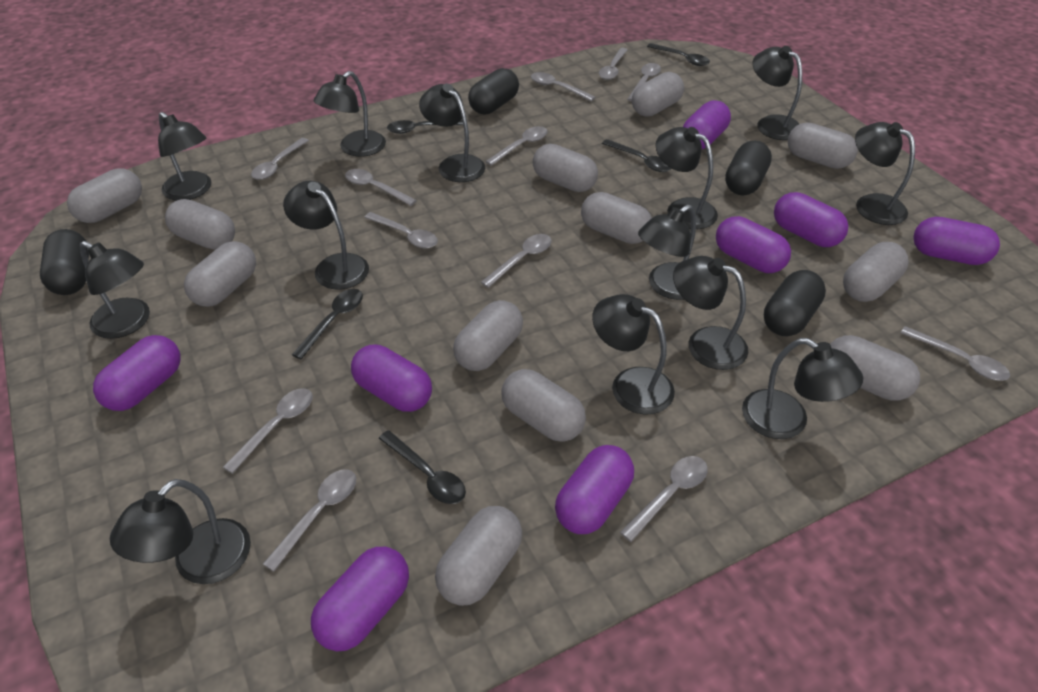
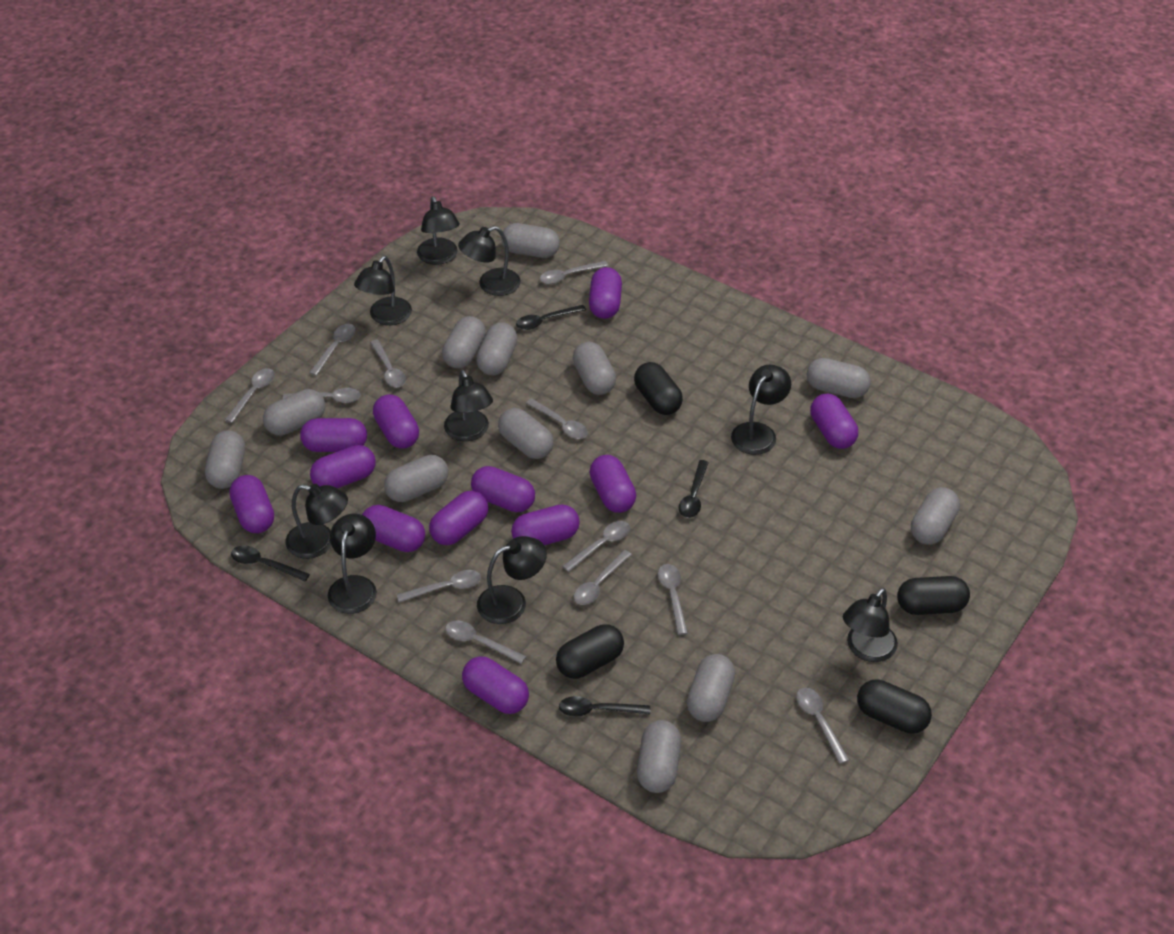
black lamp: 13 -> 9
black spoon: 5 -> 4
purple capsule: 8 -> 12

